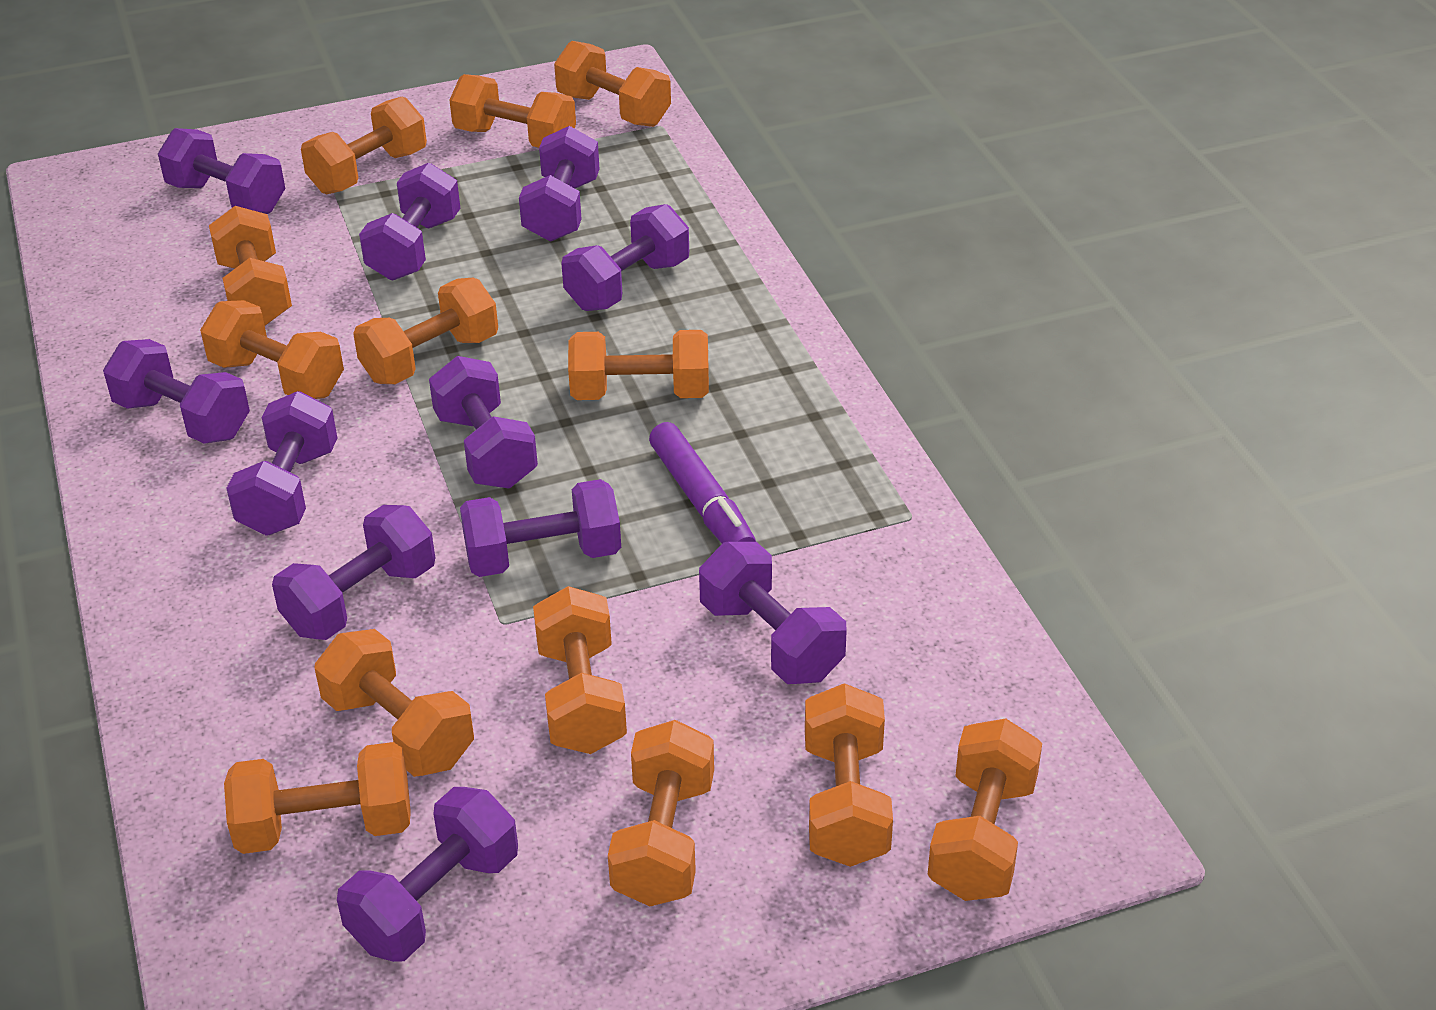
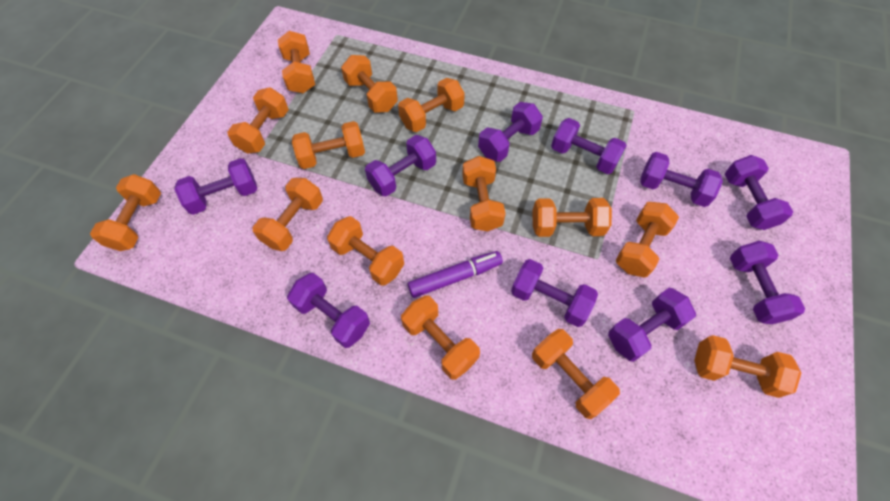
orange dumbbell: 13 -> 14
purple dumbbell: 11 -> 10

